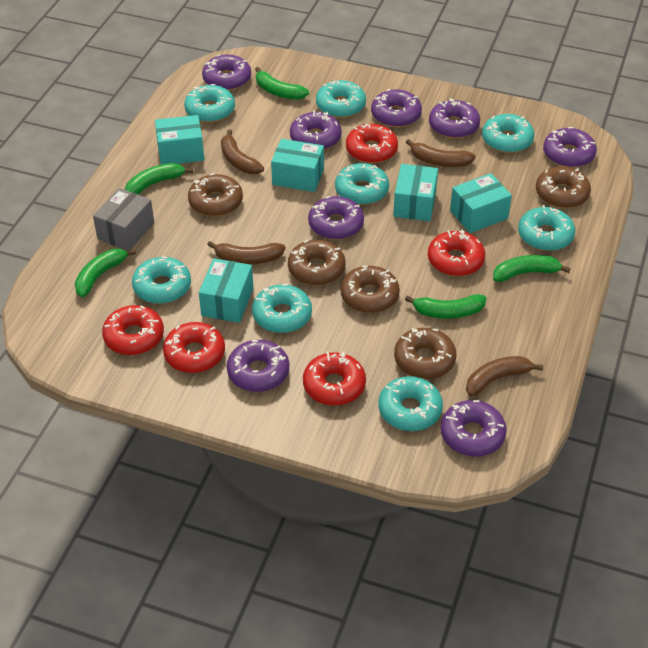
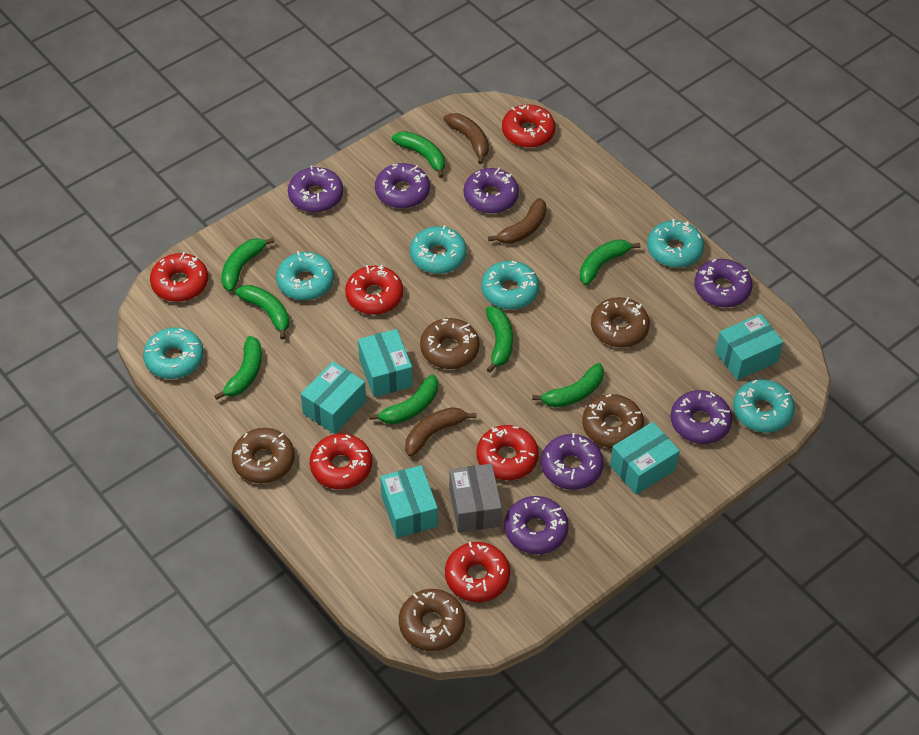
brown banana: 4 -> 3
green banana: 5 -> 8
purple donut: 8 -> 7
red donut: 5 -> 6
turquoise donut: 8 -> 6

